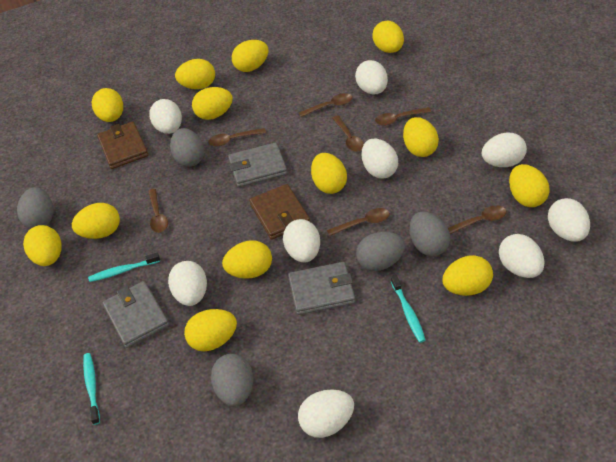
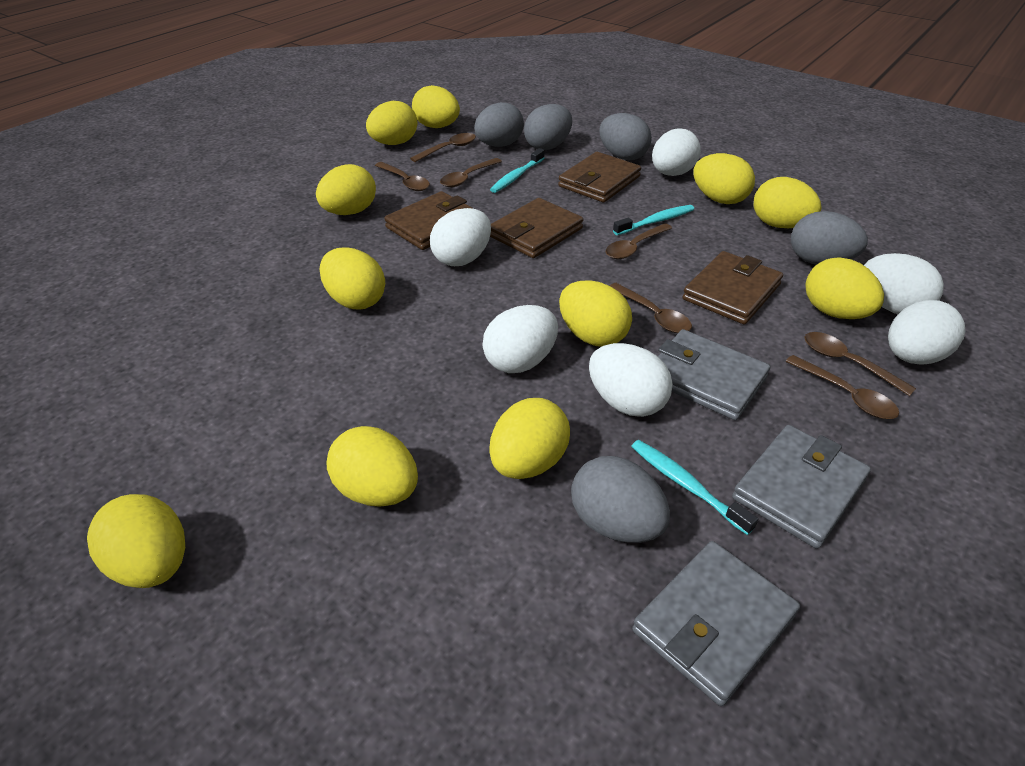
brown wallet: 2 -> 4
white egg: 9 -> 6
yellow egg: 13 -> 11

